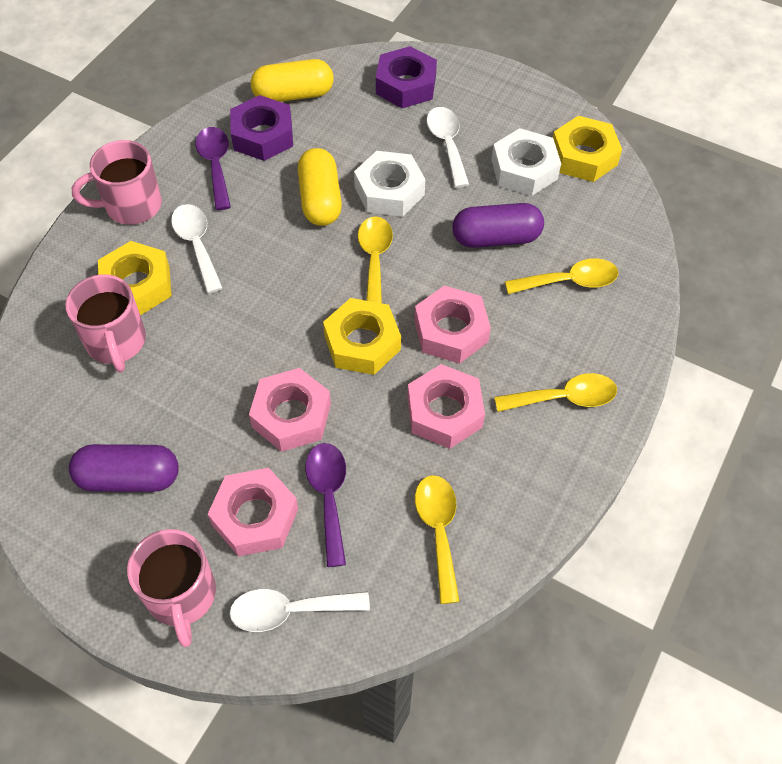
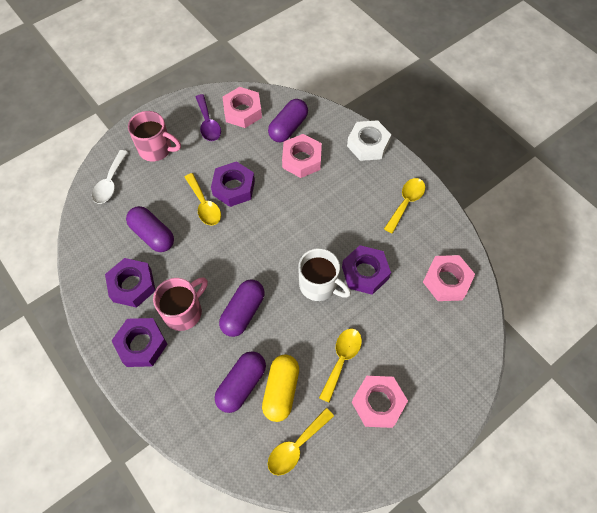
pink mug: 3 -> 2
purple capsule: 2 -> 4
purple nut: 2 -> 4
purple spoon: 2 -> 1
white mug: 0 -> 1
white nut: 2 -> 1
white spoon: 3 -> 1
yellow capsule: 2 -> 1
yellow nut: 3 -> 0

